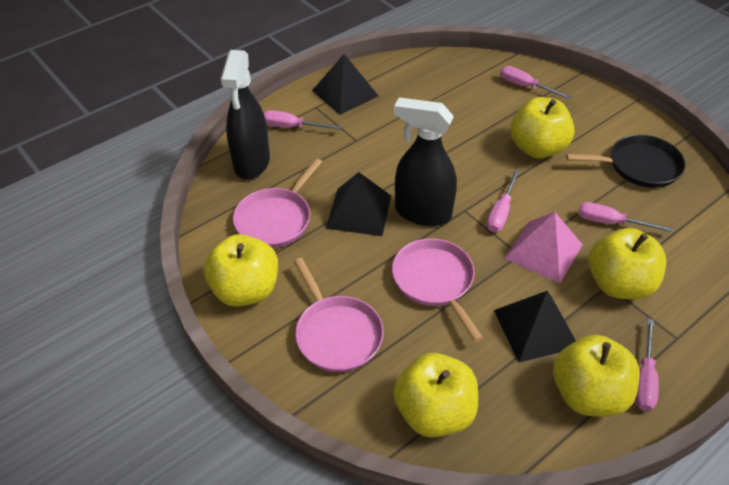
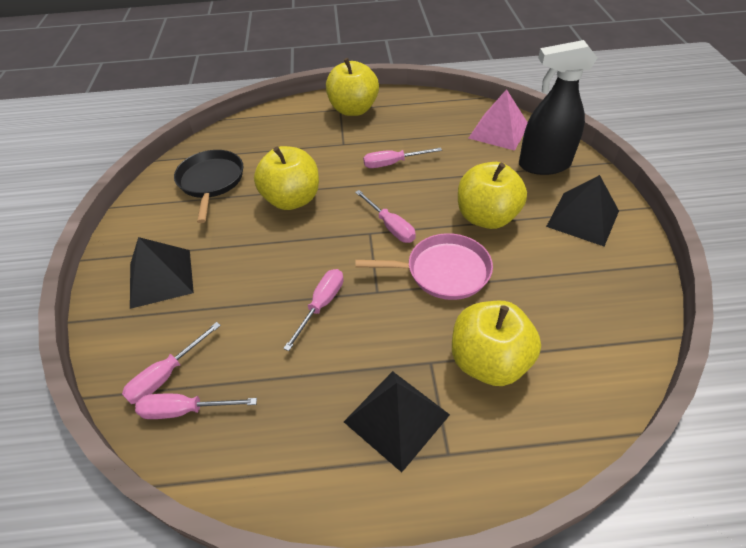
black spray bottle: 2 -> 1
pink pan: 3 -> 1
yellow apple: 5 -> 4

